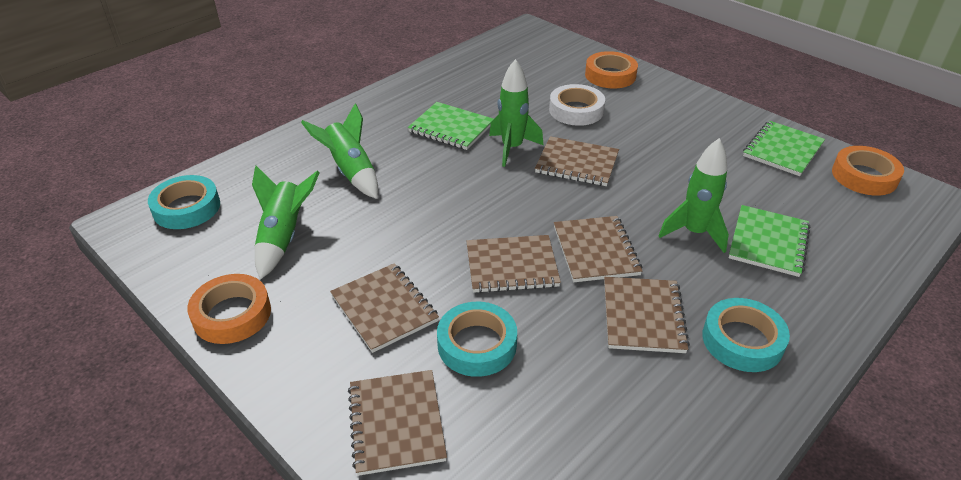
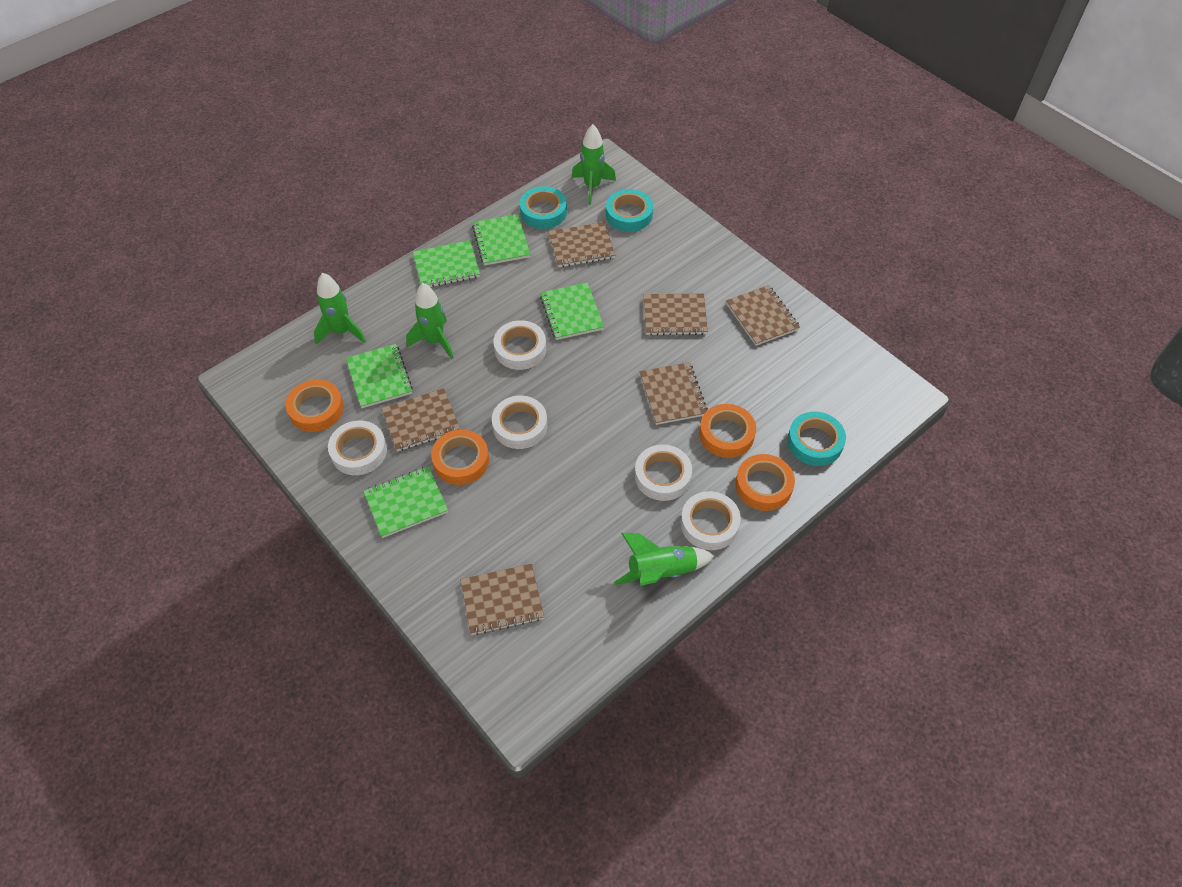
green notebook: 3 -> 5
orange tape: 3 -> 4
white tape: 1 -> 5

